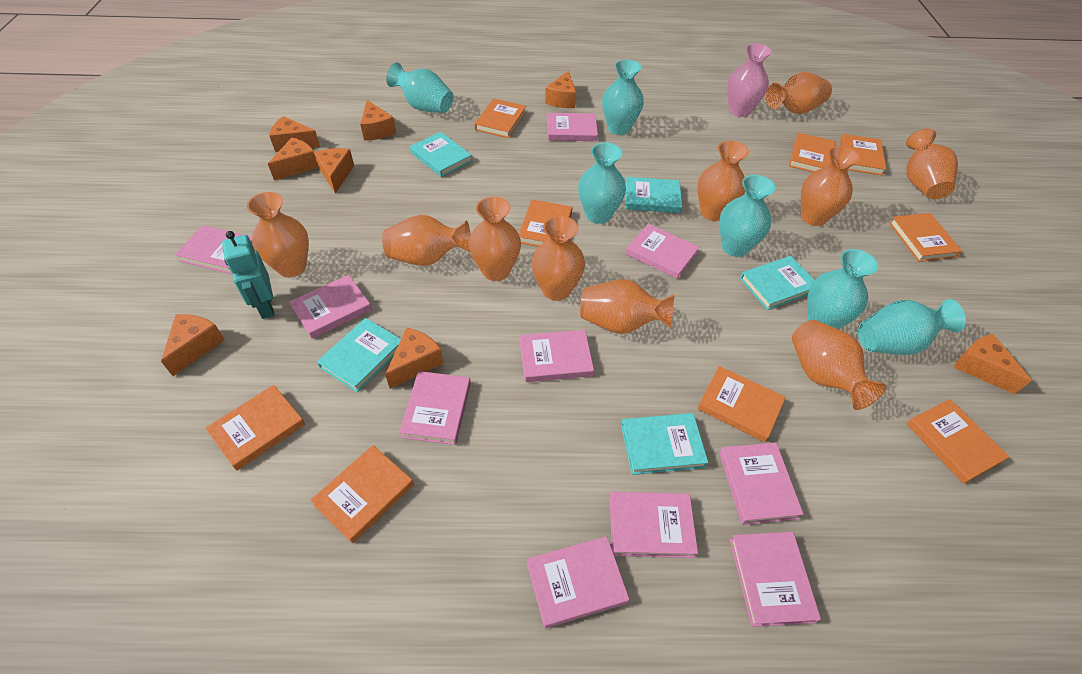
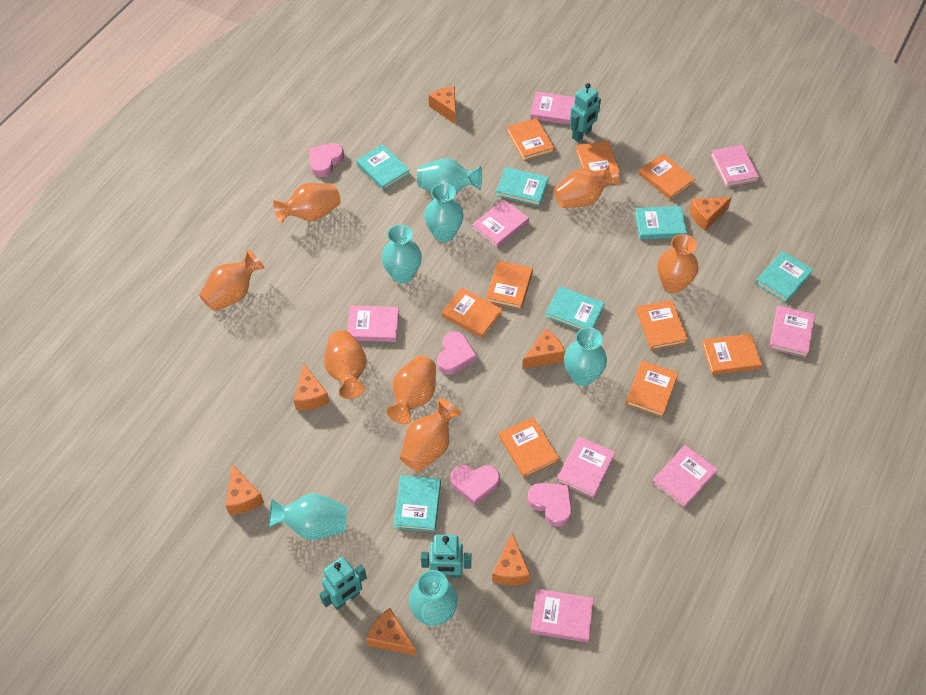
orange cheese: 8 -> 7
orange vase: 10 -> 7
pink book: 10 -> 8
pink heart: 0 -> 4
pink vase: 1 -> 0
turquoise book: 5 -> 6
turquoise robot: 1 -> 3

